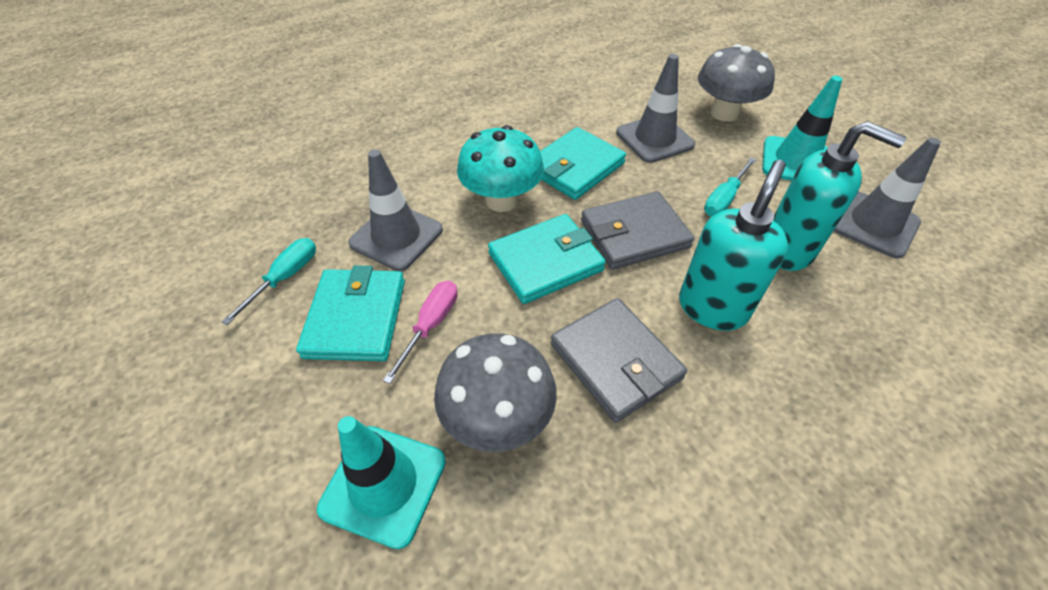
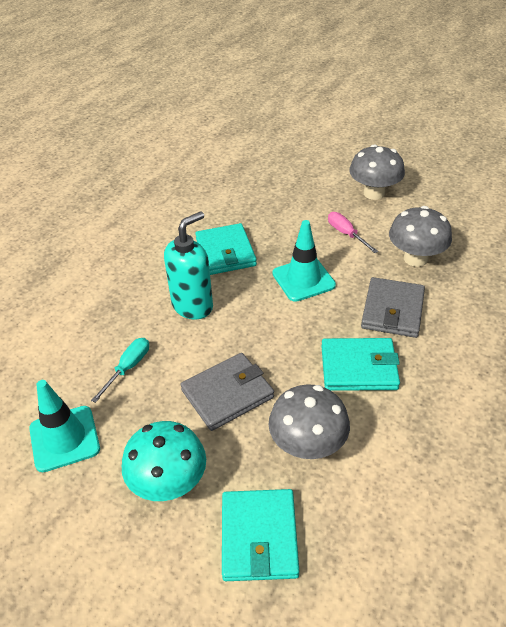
grey mushroom: 2 -> 3
grey traffic cone: 3 -> 0
turquoise screwdriver: 2 -> 1
turquoise soap dispenser: 2 -> 1

